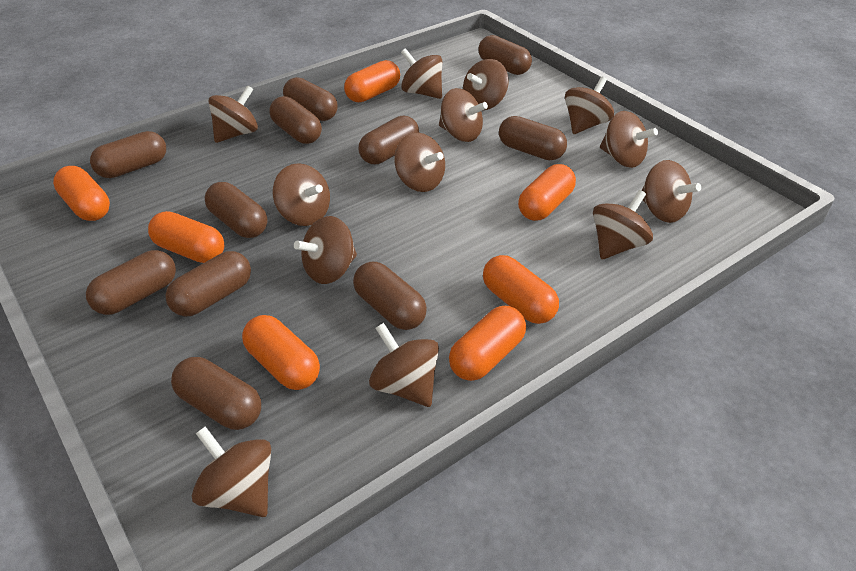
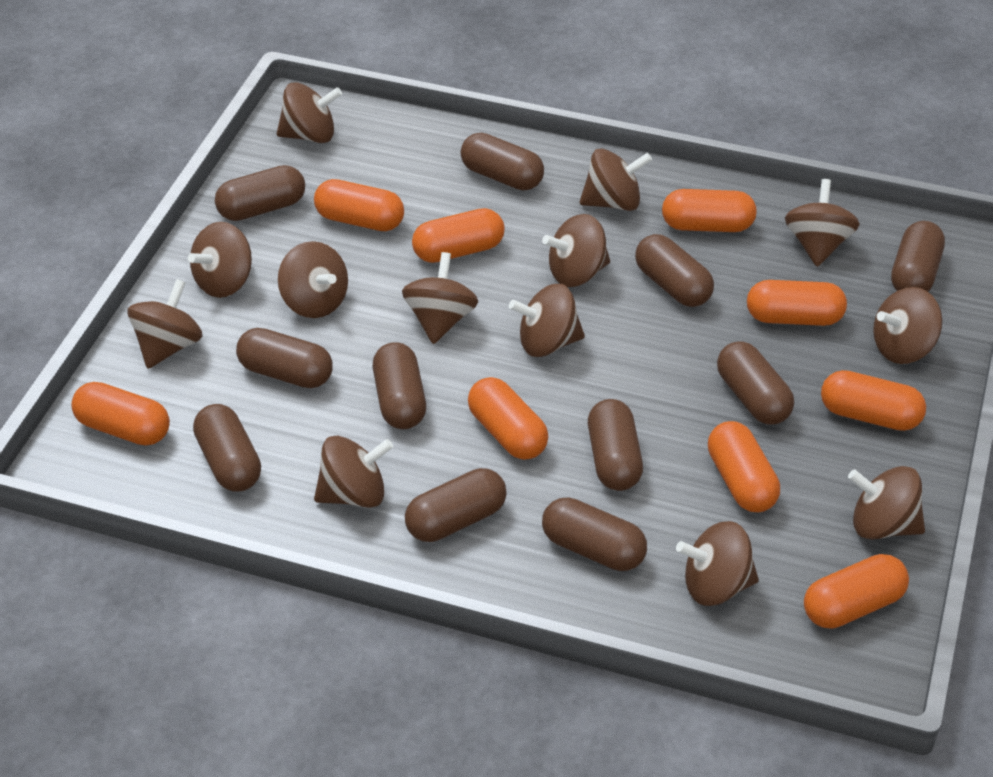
orange capsule: 7 -> 9

